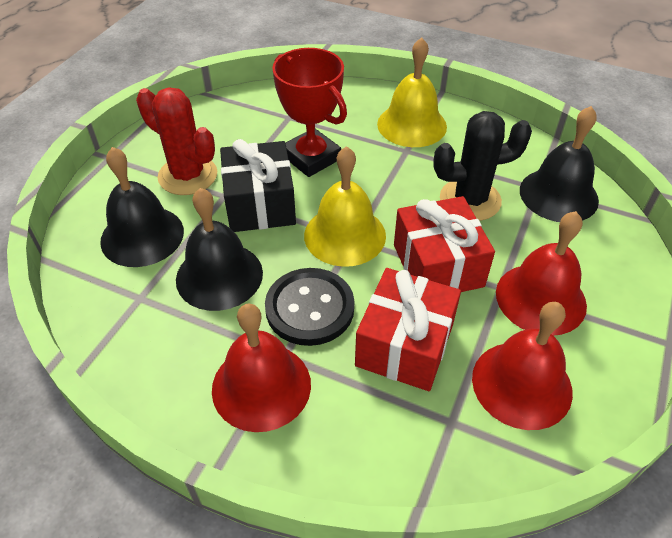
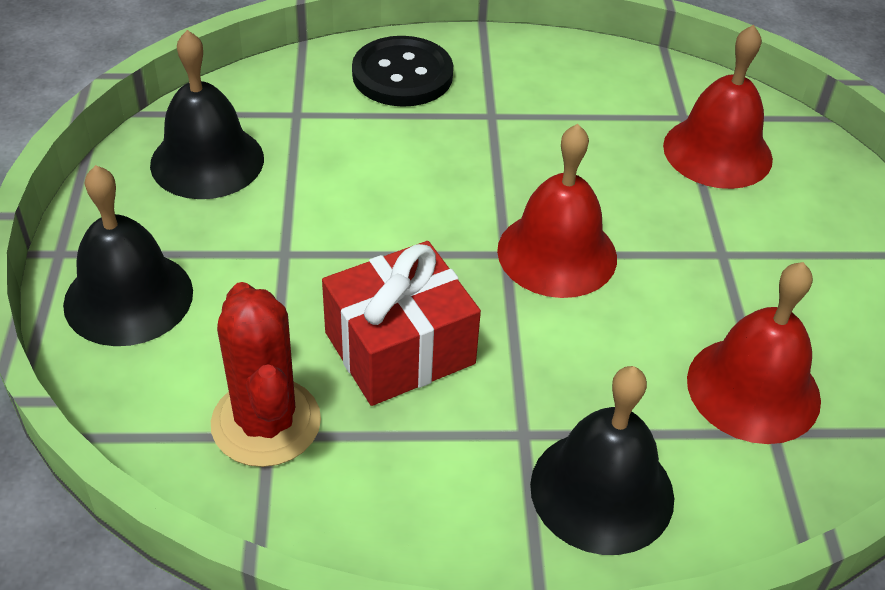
black cactus: 1 -> 0
black gift: 1 -> 0
red gift: 2 -> 1
red trophy: 1 -> 0
yellow bell: 2 -> 0

